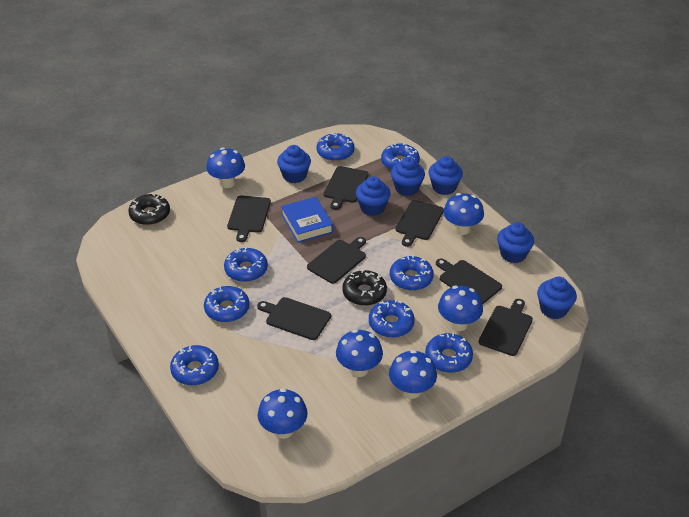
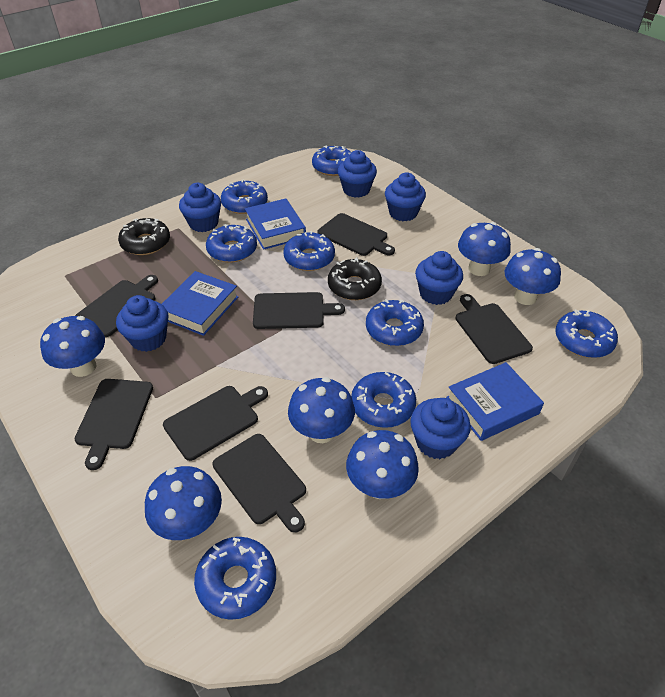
blue book: 1 -> 3

